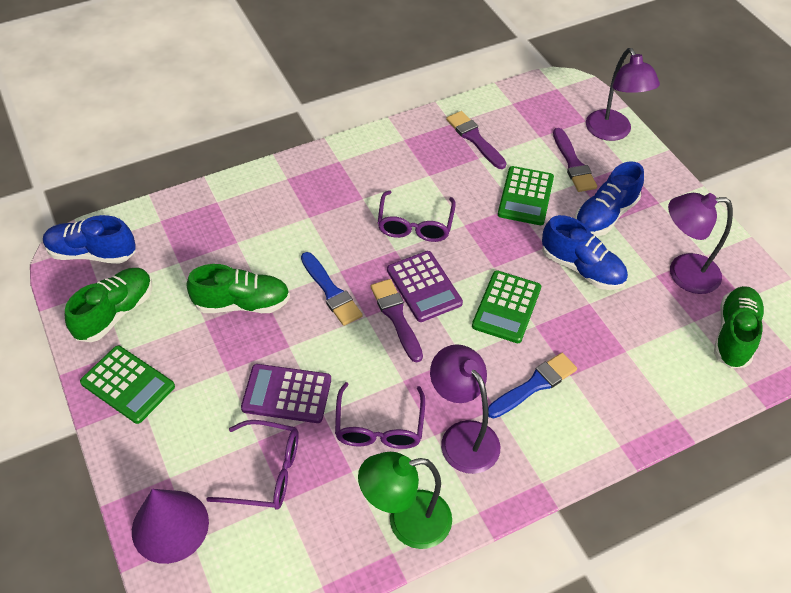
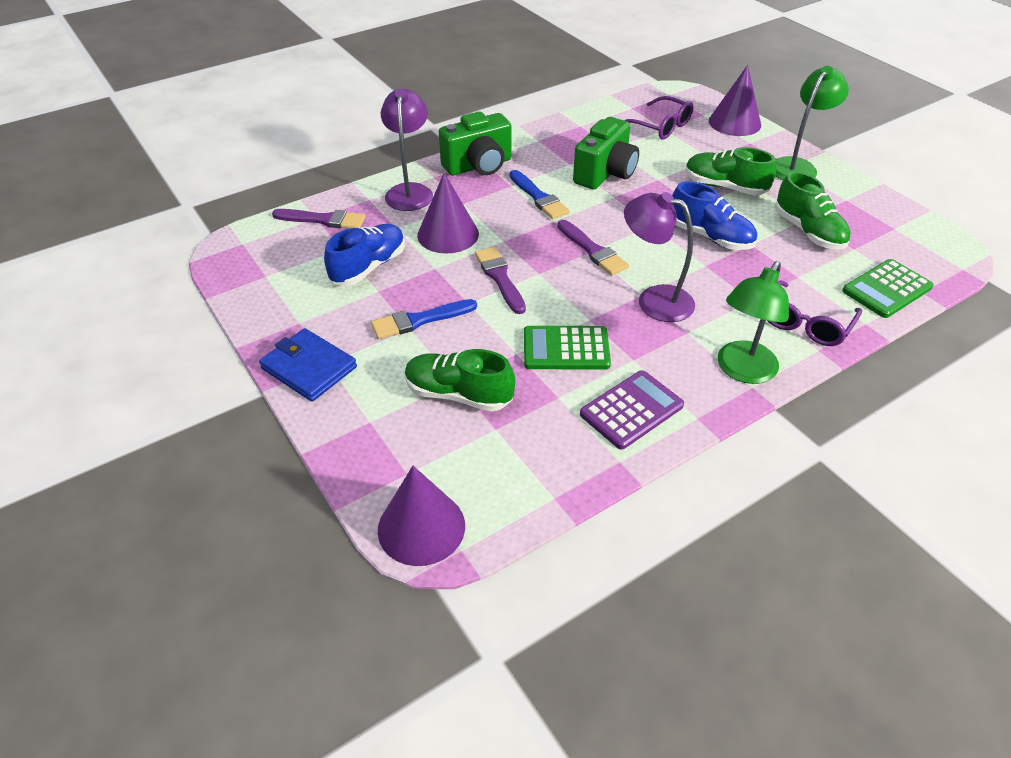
blue shoe: 3 -> 2
blue wallet: 0 -> 1
green calculator: 3 -> 2
green camera: 0 -> 2
green lamp: 1 -> 2
purple calculator: 2 -> 1
purple cone: 1 -> 3
purple glasses: 3 -> 2
purple lamp: 3 -> 2

